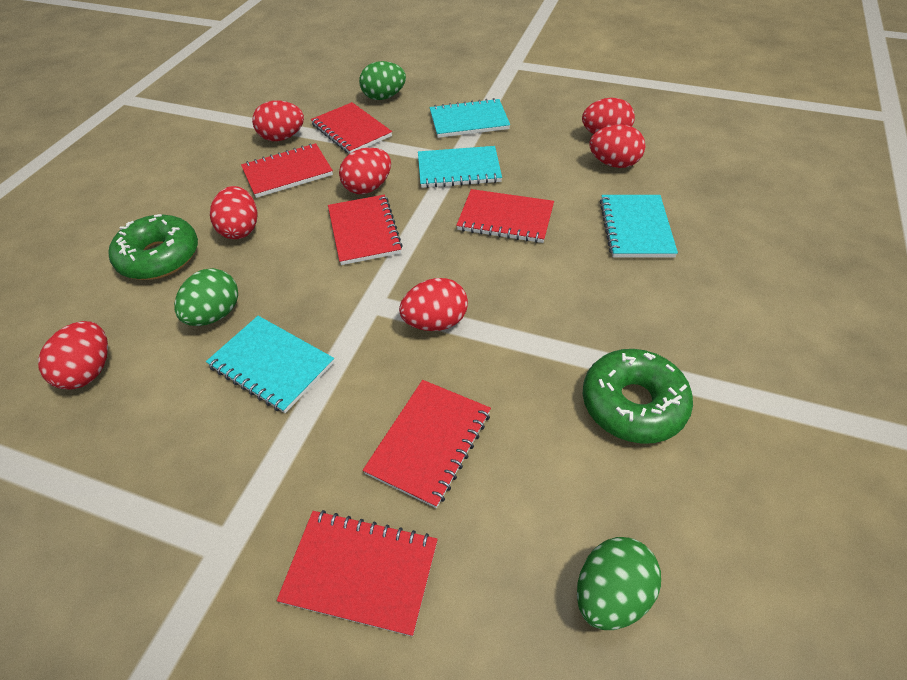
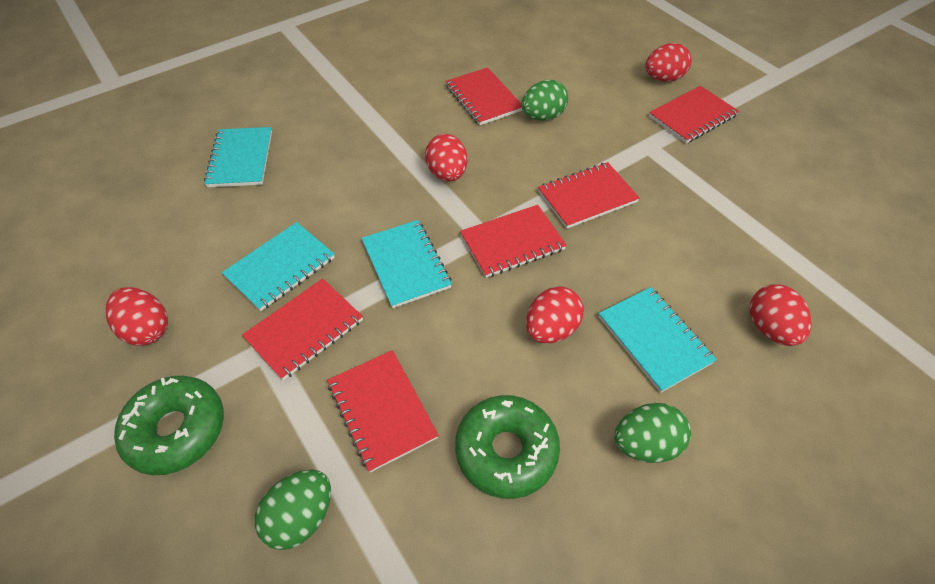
red egg: 7 -> 5

